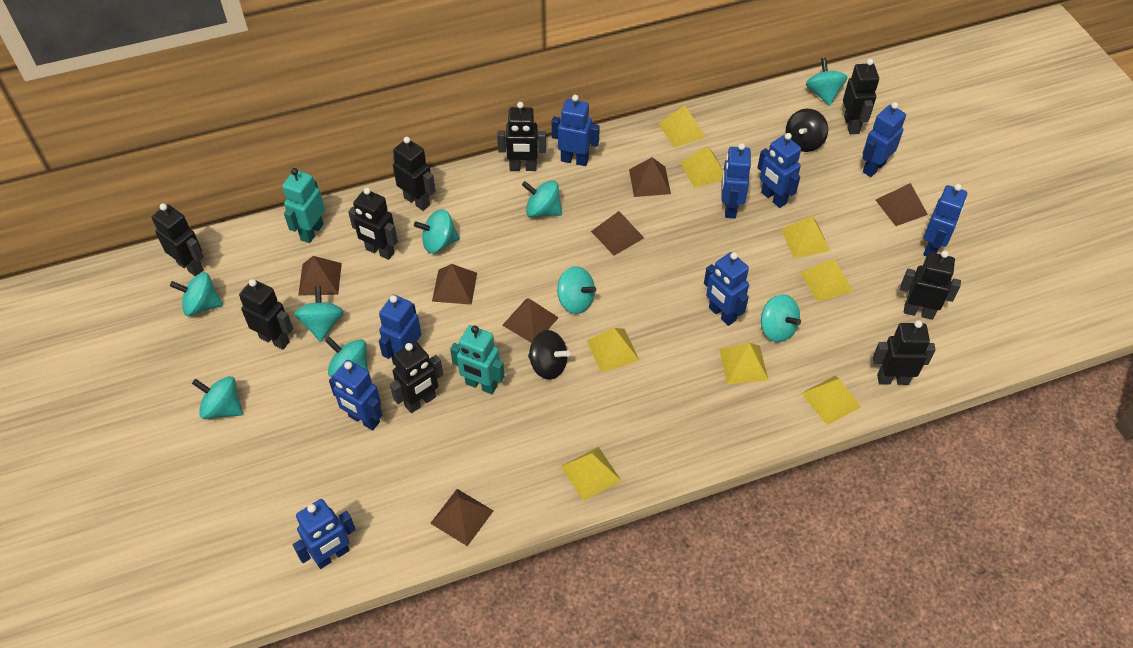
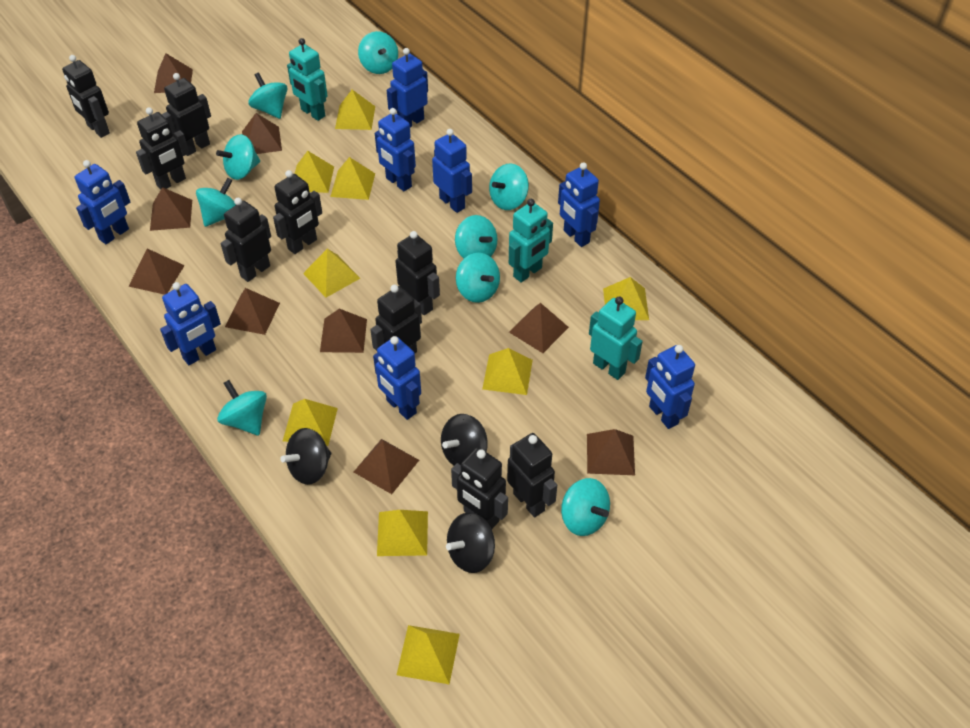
black spinning top: 2 -> 3
blue robot: 9 -> 8
brown pyramid: 7 -> 9
turquoise robot: 2 -> 3
yellow pyramid: 8 -> 9

